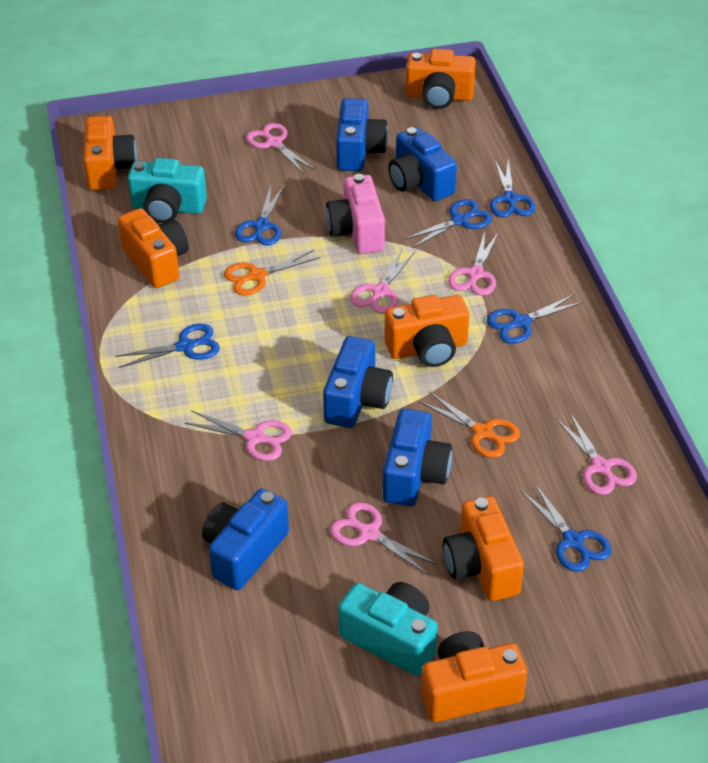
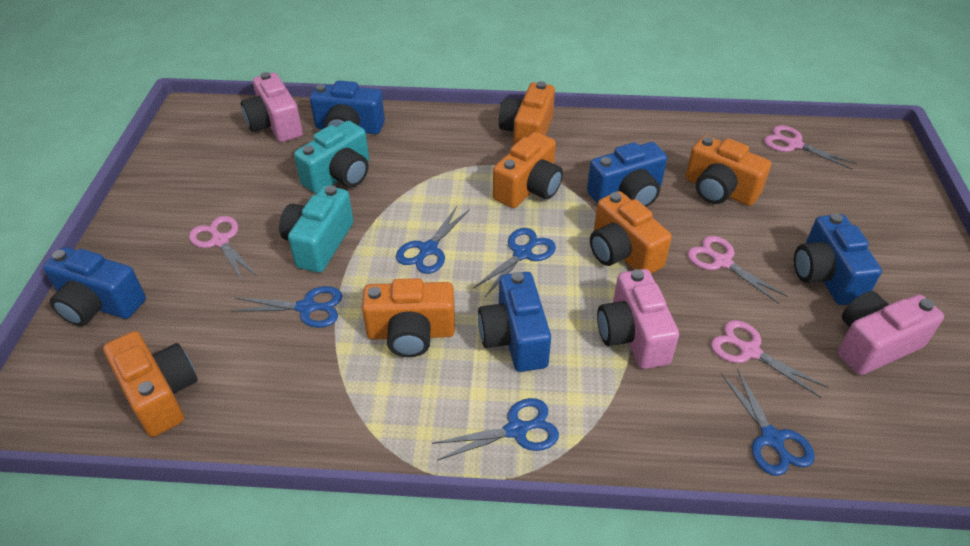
blue scissors: 6 -> 5
orange scissors: 2 -> 0
pink camera: 1 -> 3
pink scissors: 6 -> 4

